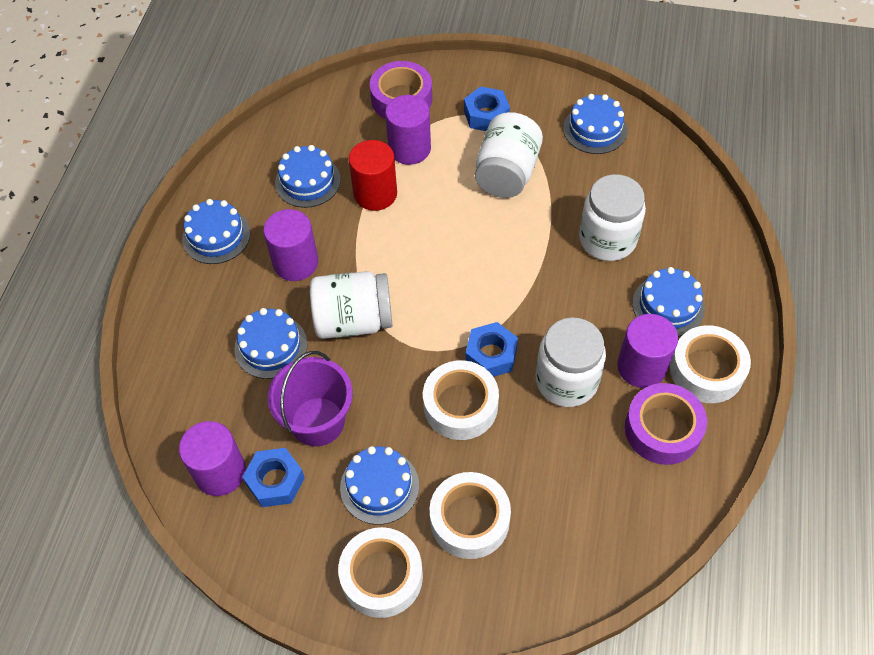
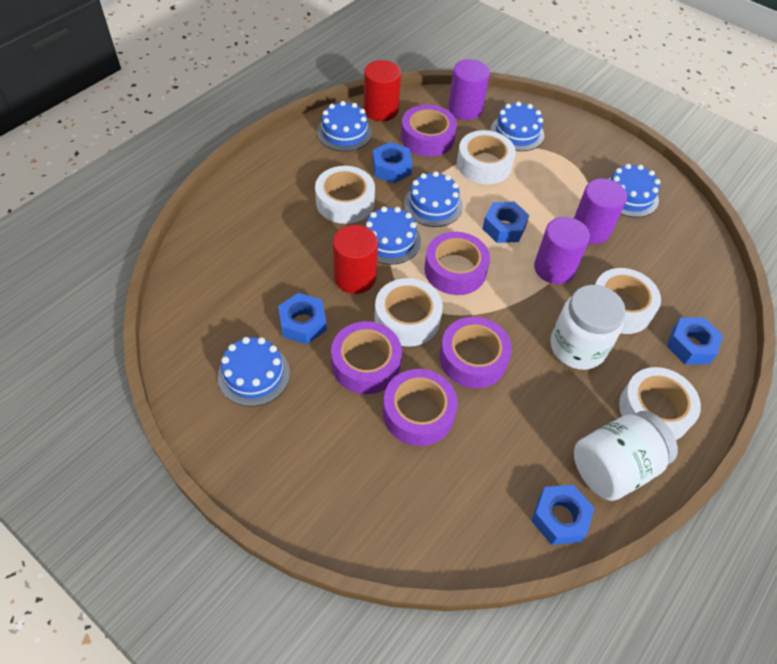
blue nut: 3 -> 5
purple bucket: 1 -> 0
purple cylinder: 4 -> 3
purple tape: 2 -> 5
red cylinder: 1 -> 2
white jar: 4 -> 2
white tape: 4 -> 5

